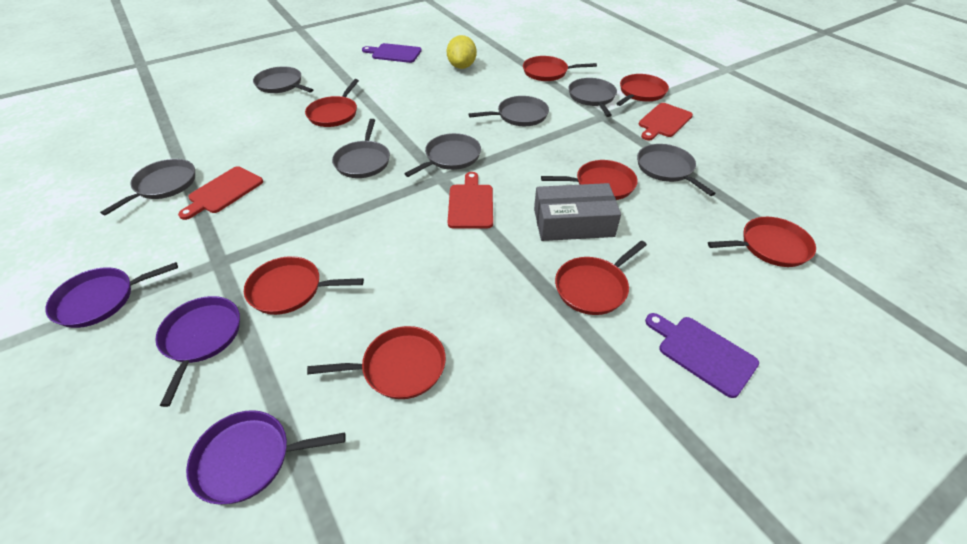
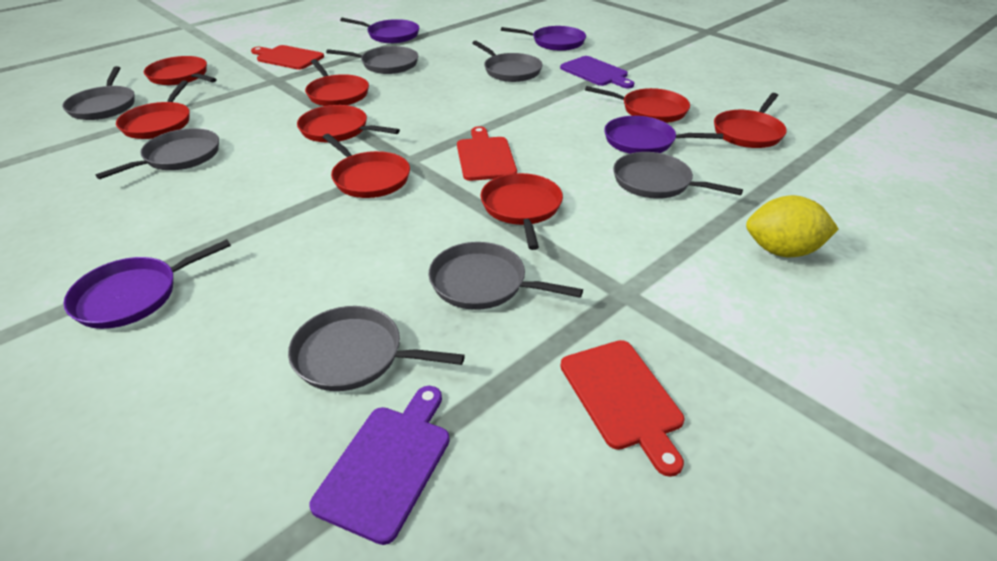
grey box: 1 -> 0
purple pan: 3 -> 4

